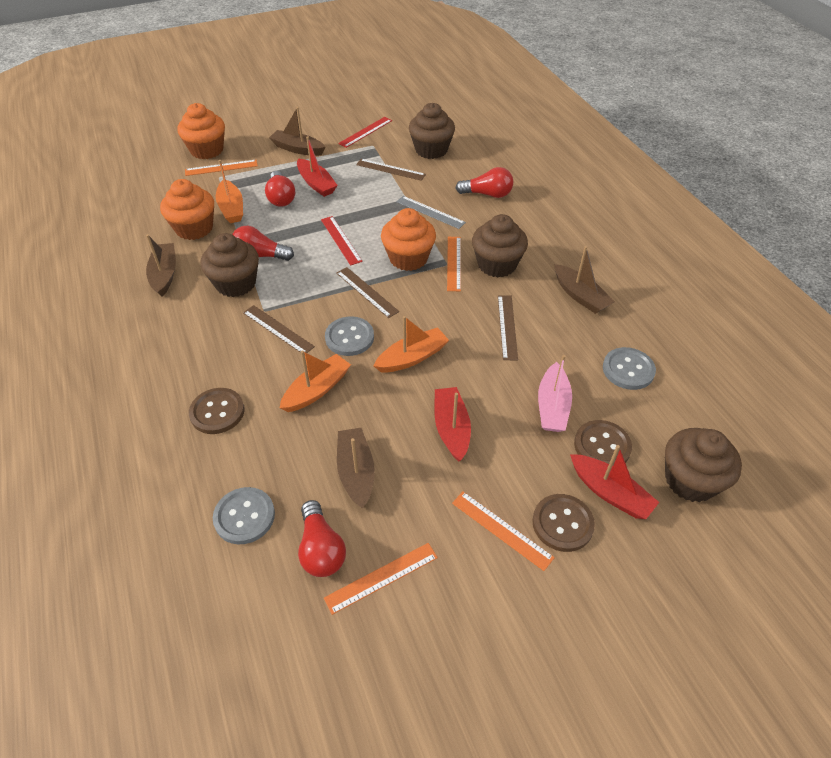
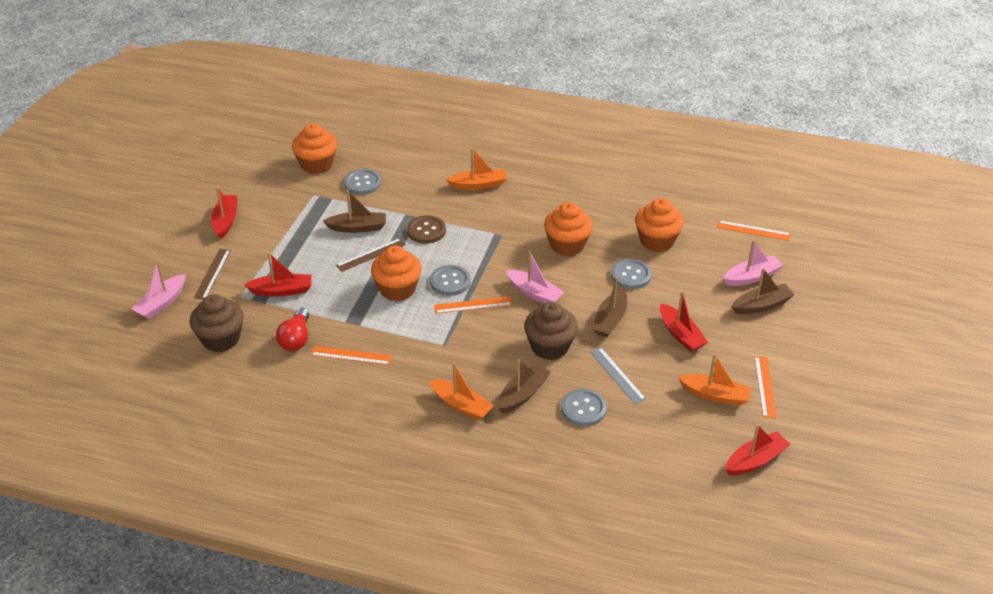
brown button: 3 -> 1
brown cupcake: 4 -> 2
brown ruler: 4 -> 2
grey button: 3 -> 4
orange cupcake: 3 -> 4
pink boat: 1 -> 3
red boat: 3 -> 4
red light bulb: 4 -> 1
red ruler: 2 -> 0

